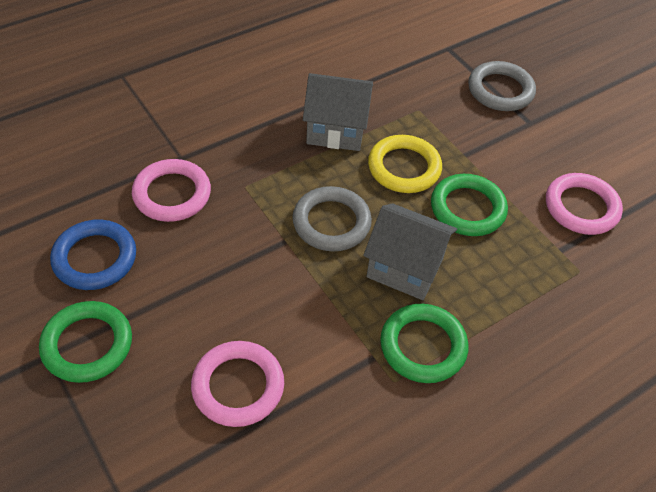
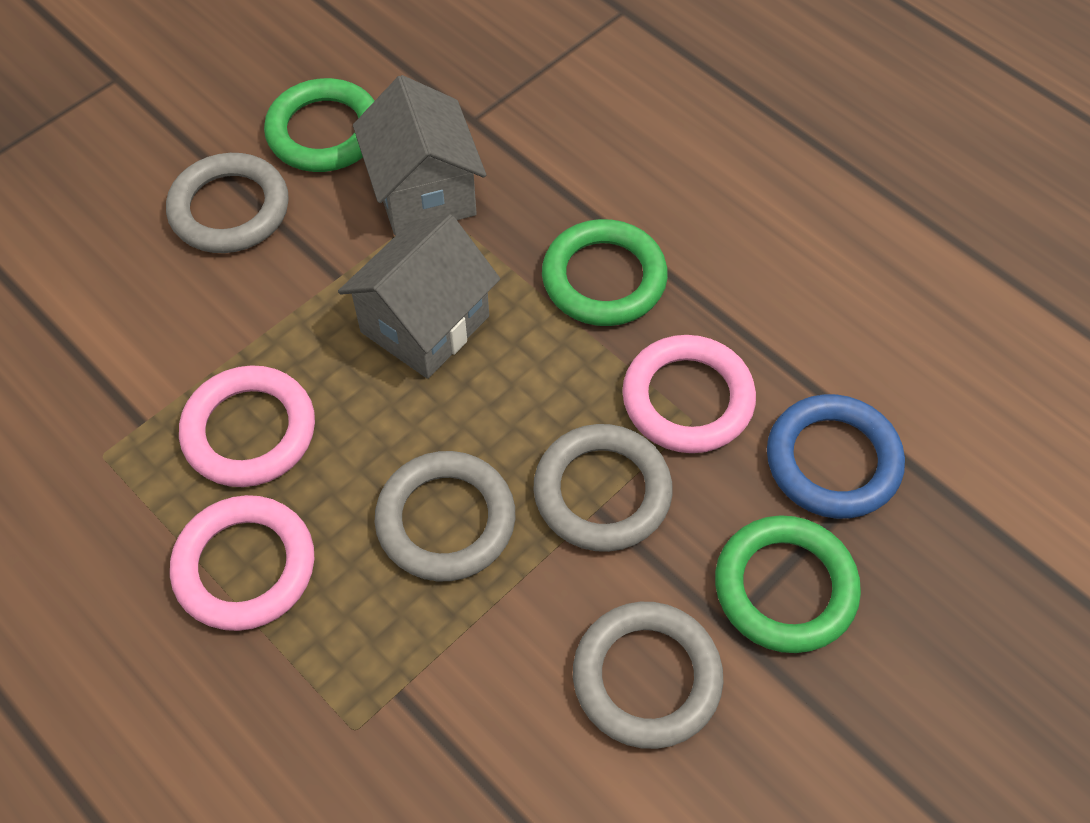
grey ring: 2 -> 4
yellow ring: 1 -> 0

